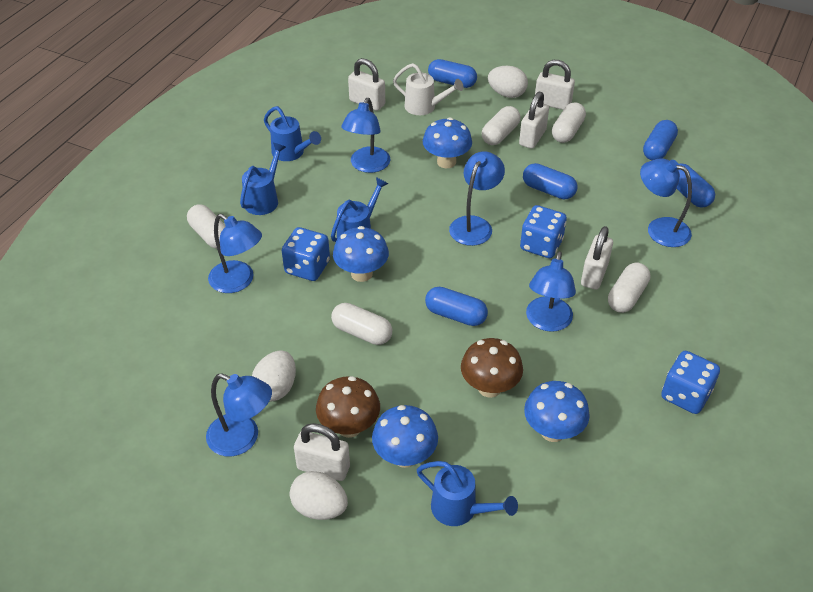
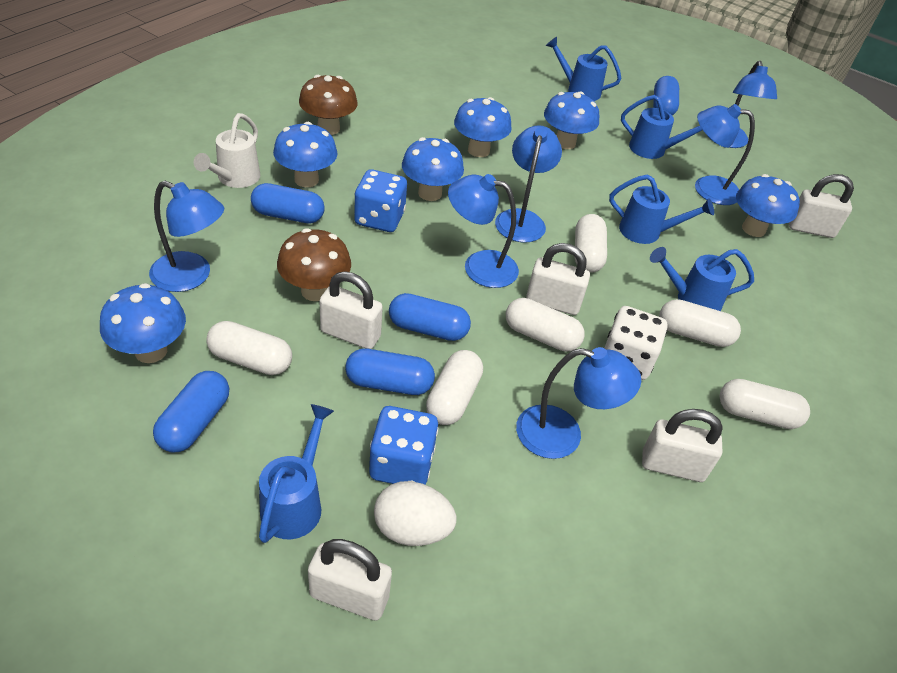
blue dice: 3 -> 2
blue mushroom: 4 -> 6
blue watering can: 4 -> 5
white capsule: 5 -> 6
white dice: 0 -> 1
white egg: 3 -> 1

